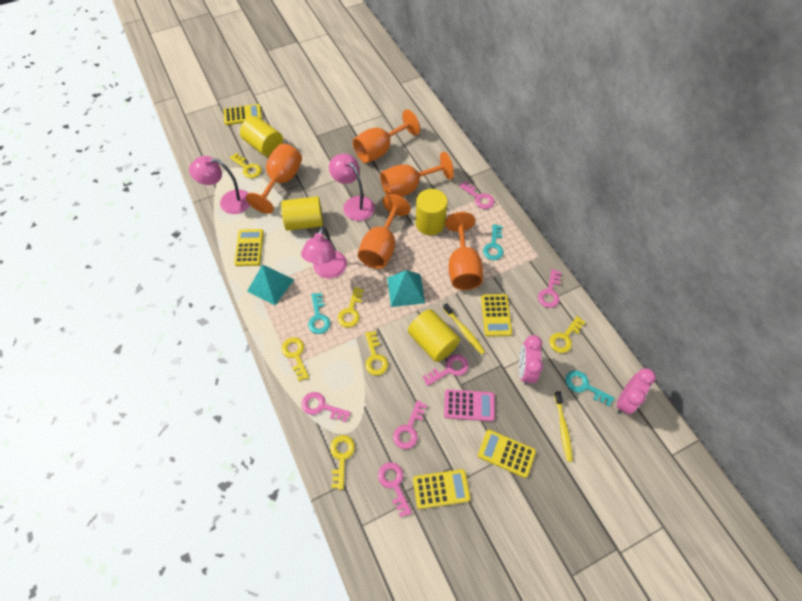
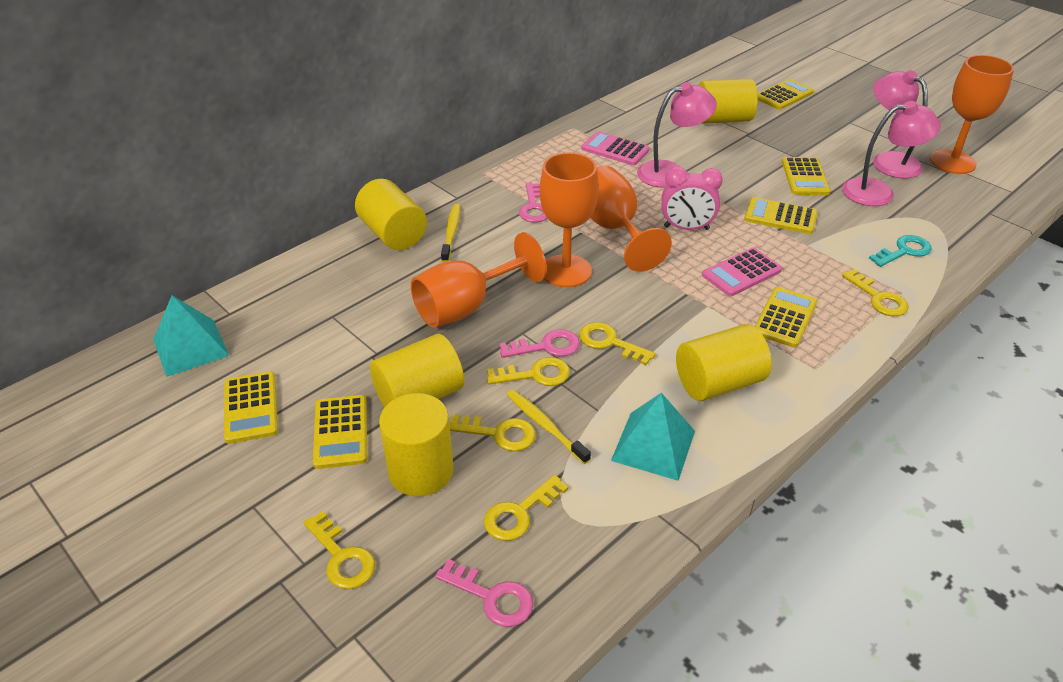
orange goblet: 5 -> 4
pink calculator: 1 -> 2
pink clock: 2 -> 1
pink key: 6 -> 3
turquoise key: 3 -> 1
yellow calculator: 5 -> 6
yellow cylinder: 4 -> 5

